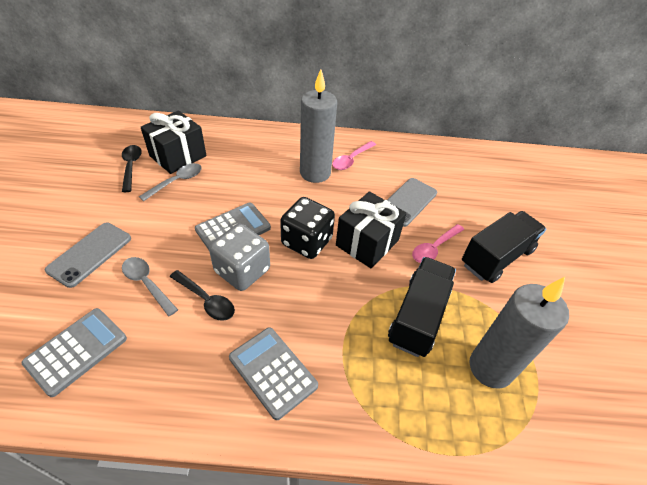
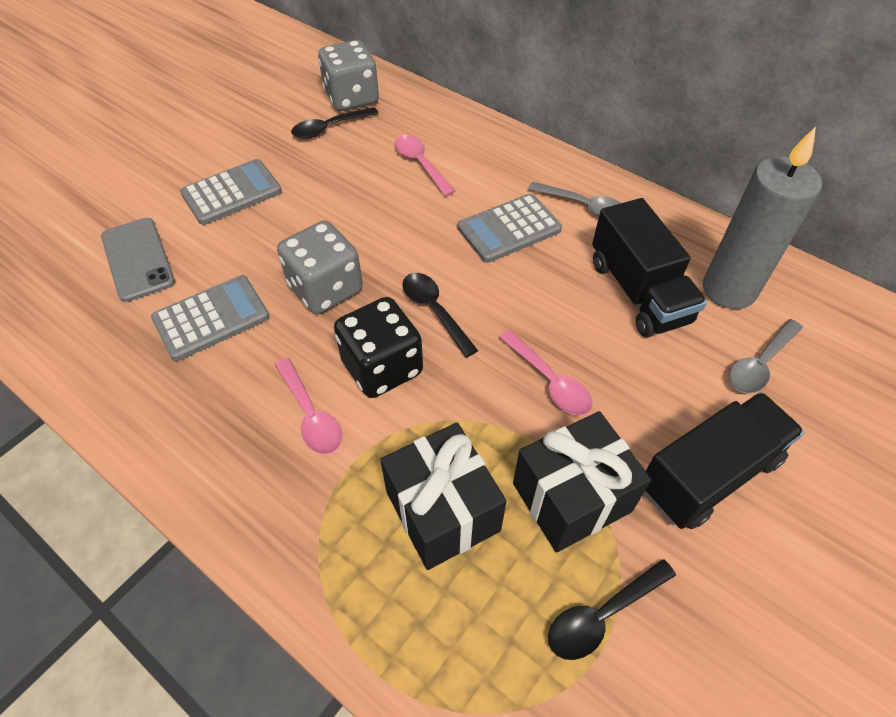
black spoon: 2 -> 3
grey candle: 2 -> 1
grey dice: 1 -> 2
grey phone: 2 -> 1
pink spoon: 2 -> 3

